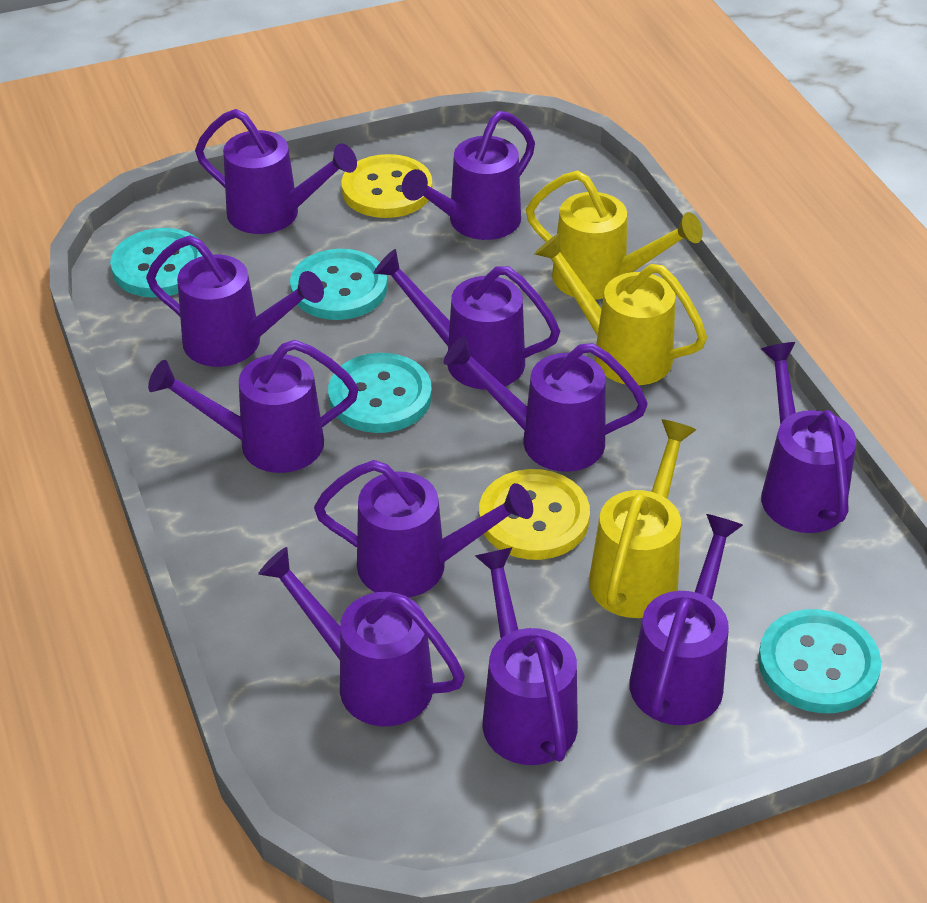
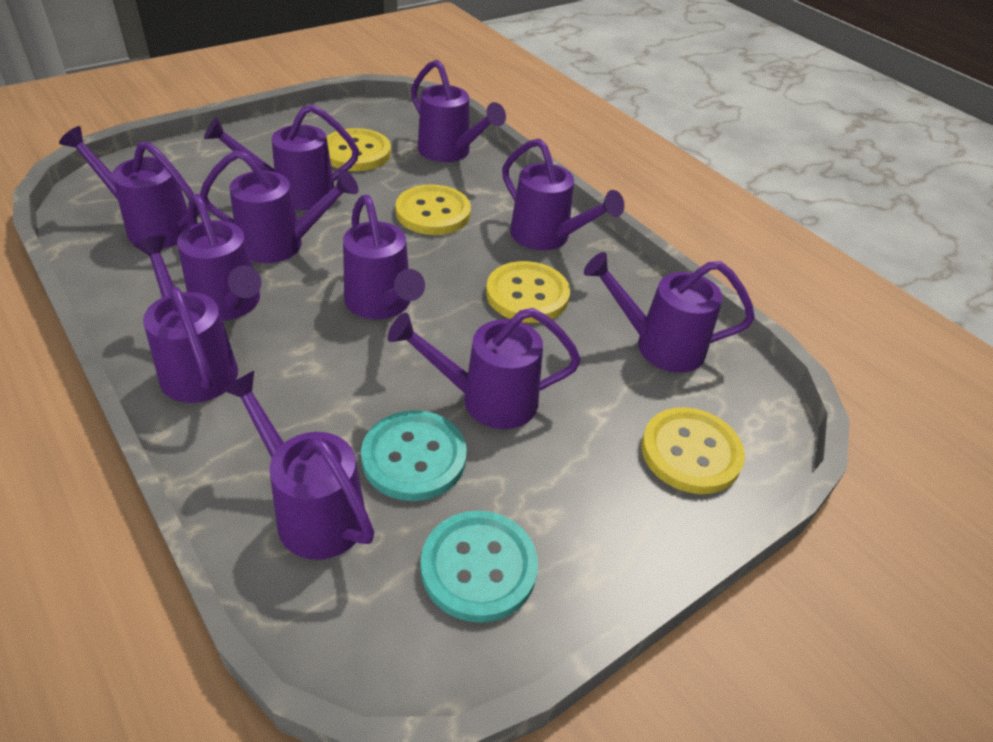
turquoise button: 4 -> 2
yellow button: 2 -> 4
yellow watering can: 3 -> 0

